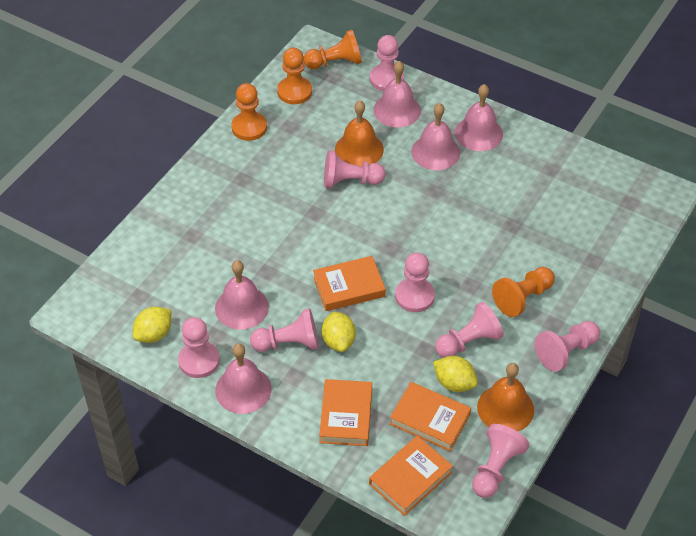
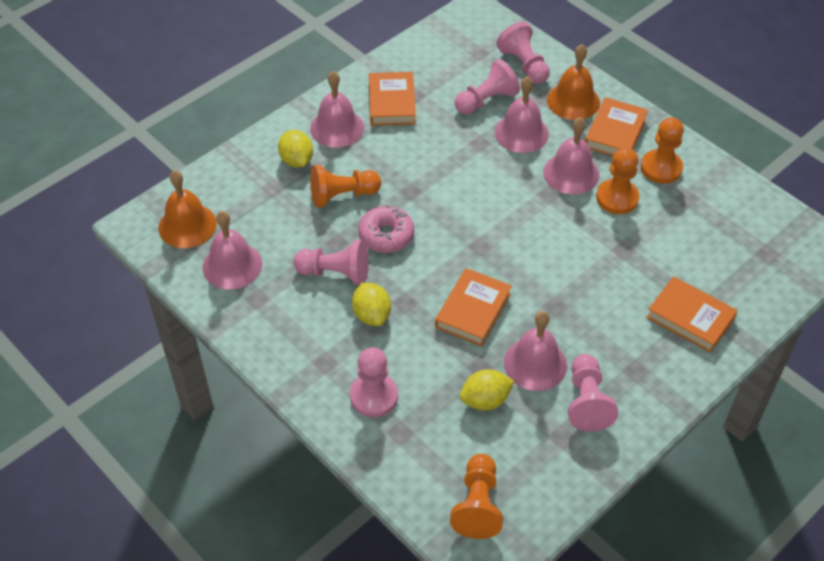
pink donut: 0 -> 1
pink pawn: 8 -> 5

